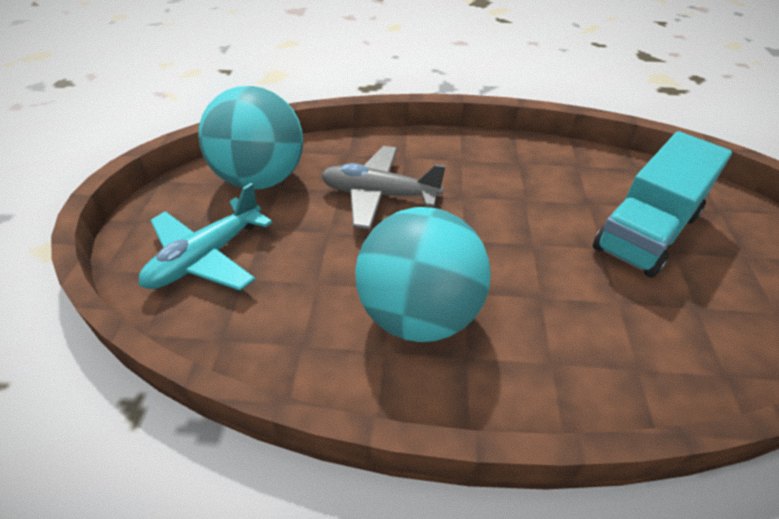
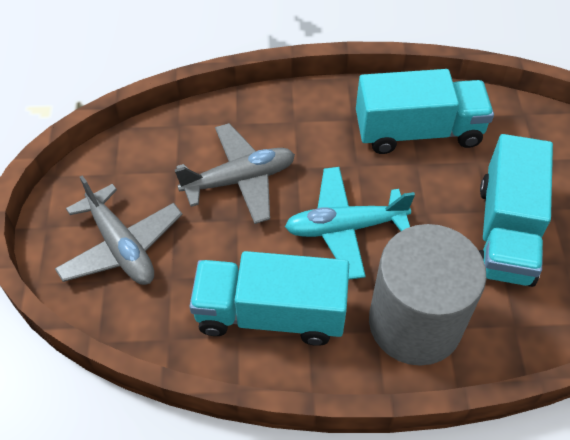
grey cylinder: 0 -> 1
grey plane: 1 -> 2
turquoise ball: 2 -> 0
turquoise truck: 1 -> 3

